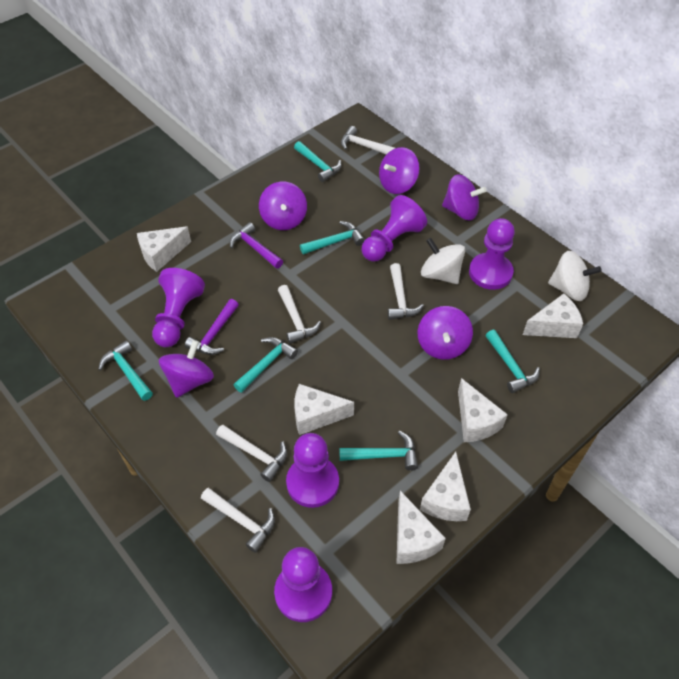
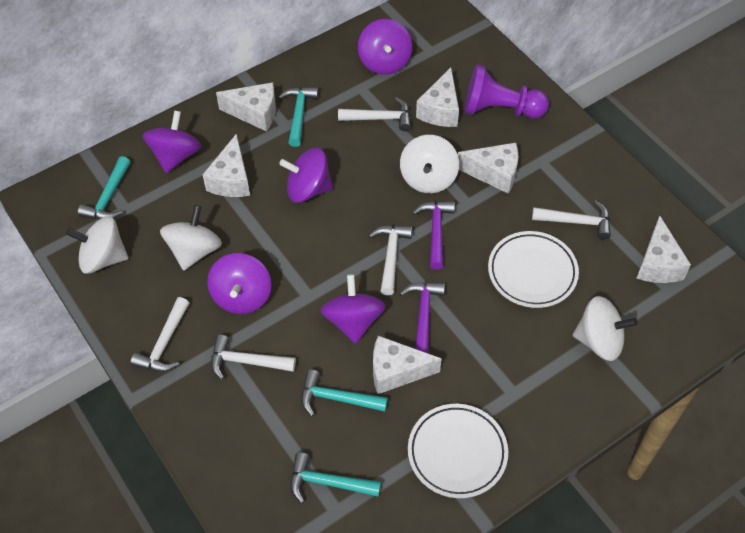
purple pawn: 5 -> 1
turquoise hammer: 6 -> 4
white plate: 0 -> 2
white spinning top: 2 -> 4

